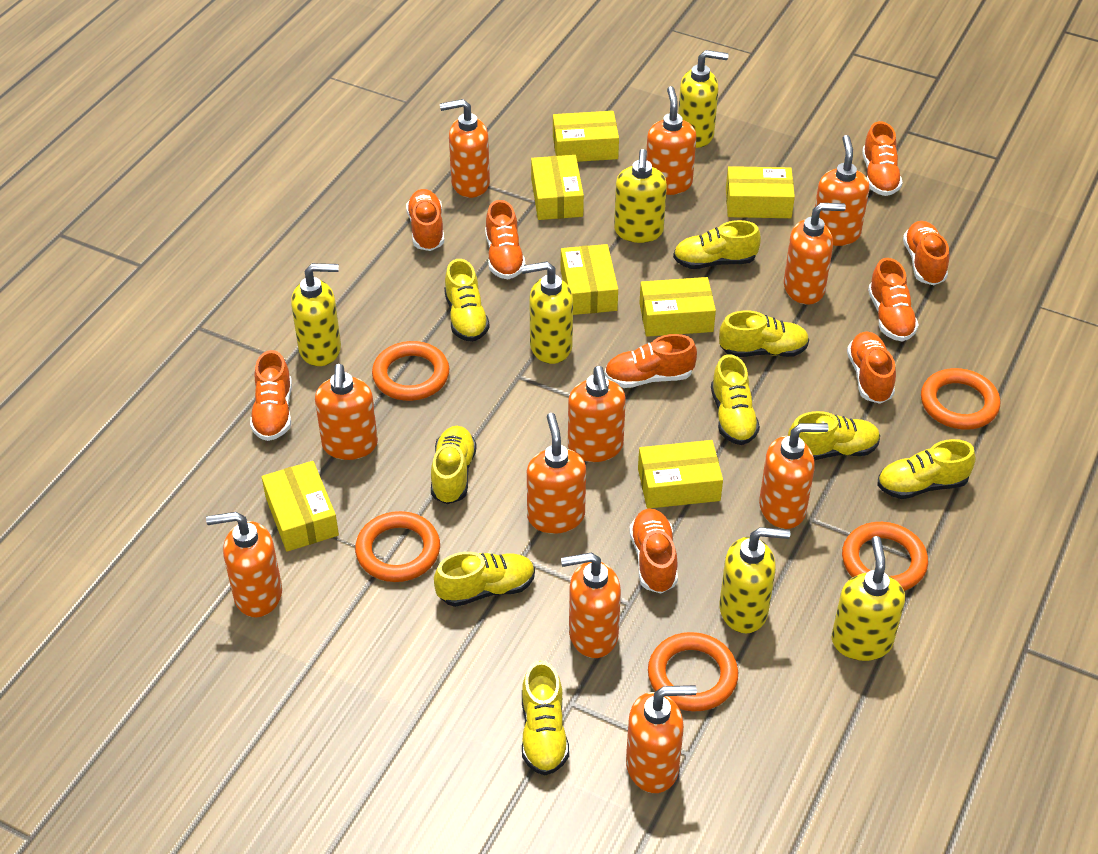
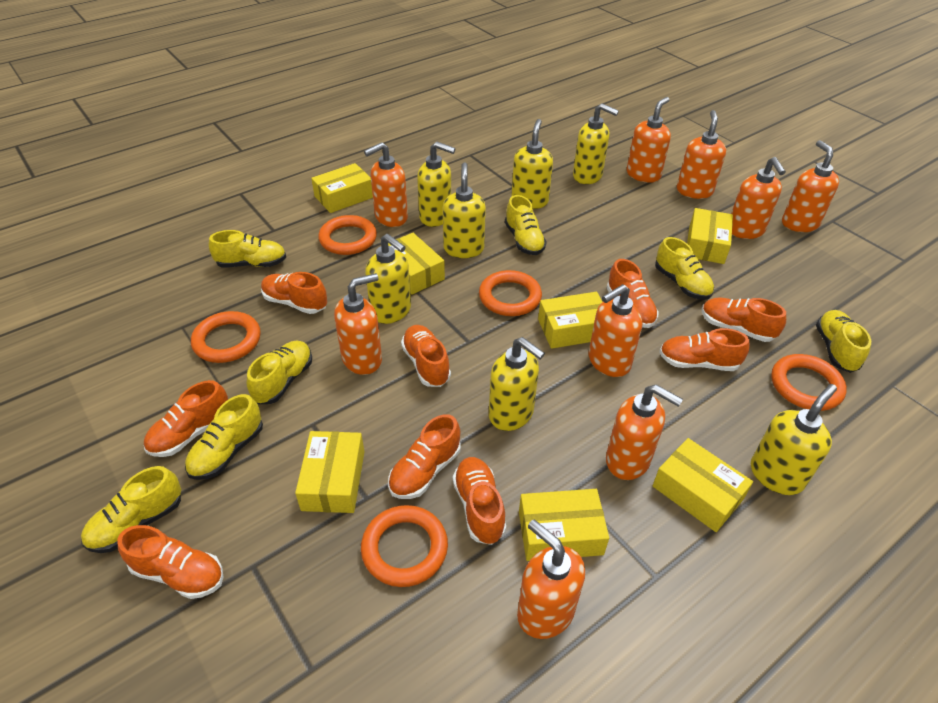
orange soap dispenser: 11 -> 9
yellow shoe: 9 -> 7
yellow soap dispenser: 6 -> 7

